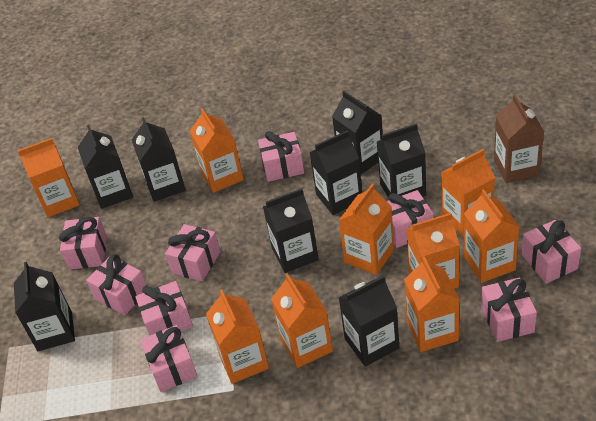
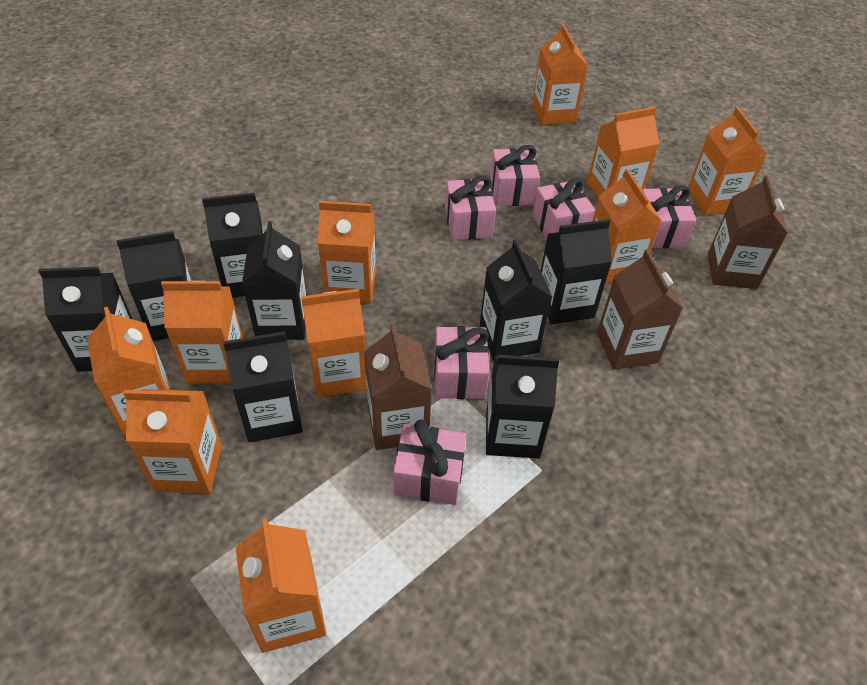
brown carton: 1 -> 3
orange carton: 9 -> 10
pink gift: 9 -> 6

